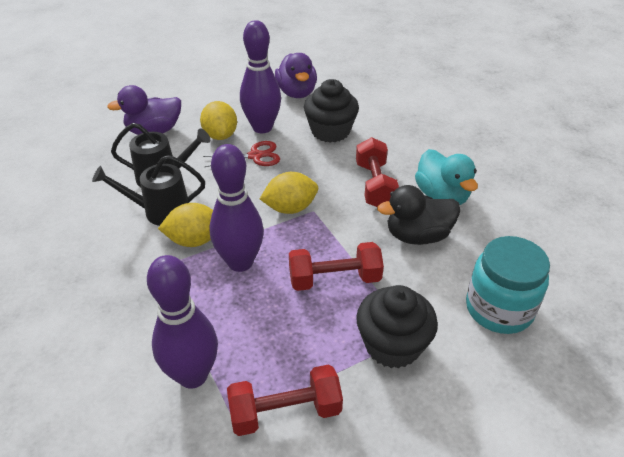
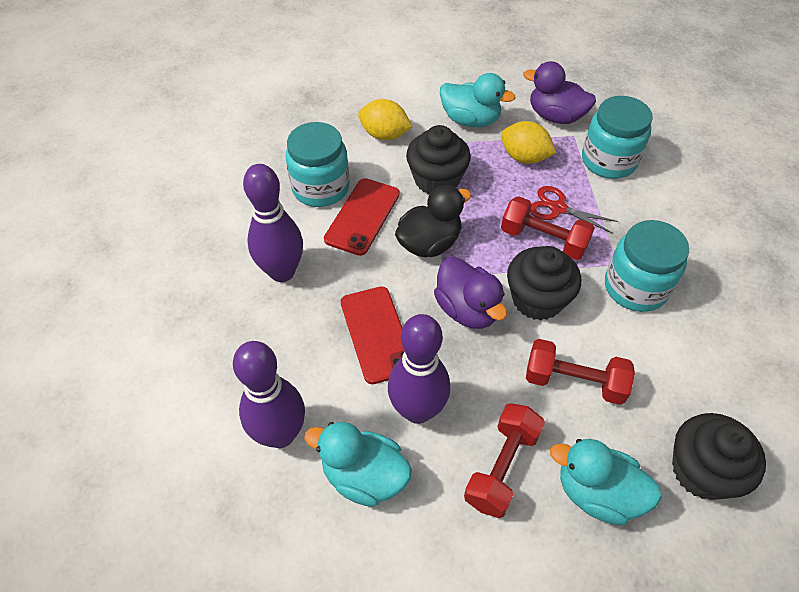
black cupcake: 2 -> 3
black watering can: 2 -> 0
red phone: 0 -> 2
turquoise duck: 1 -> 3
turquoise jar: 1 -> 3
yellow lemon: 3 -> 2

